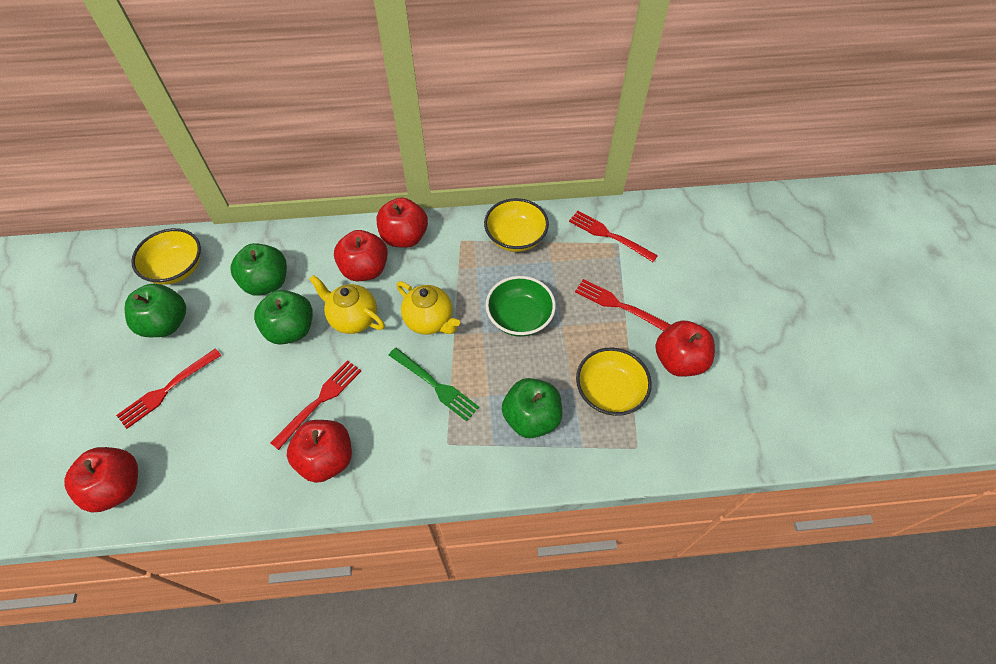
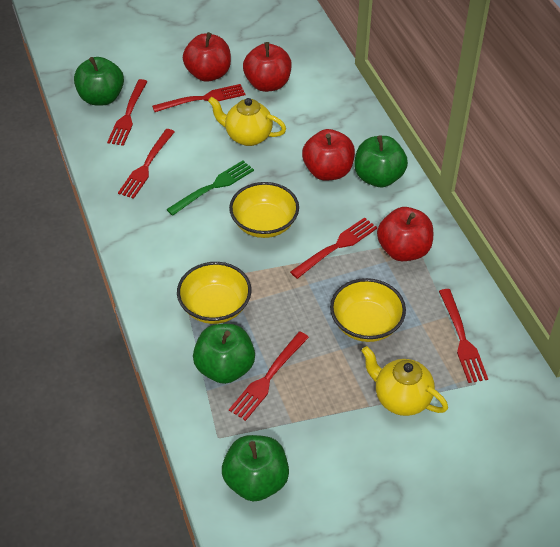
green bowl: 1 -> 0
red apple: 5 -> 4
red fork: 4 -> 6

